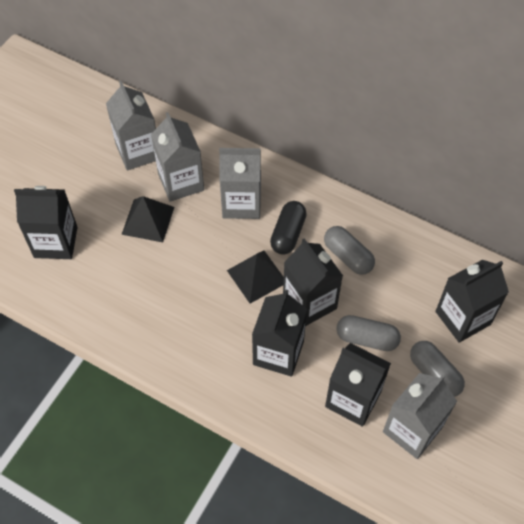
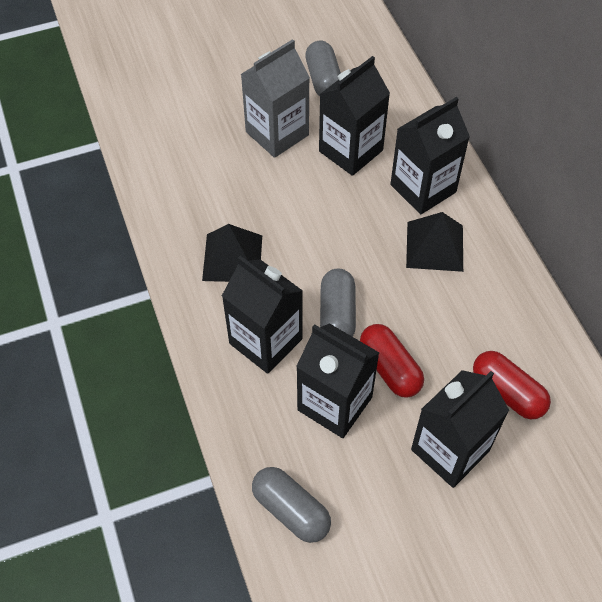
black capsule: 1 -> 0
grey carton: 4 -> 1
red capsule: 0 -> 2

